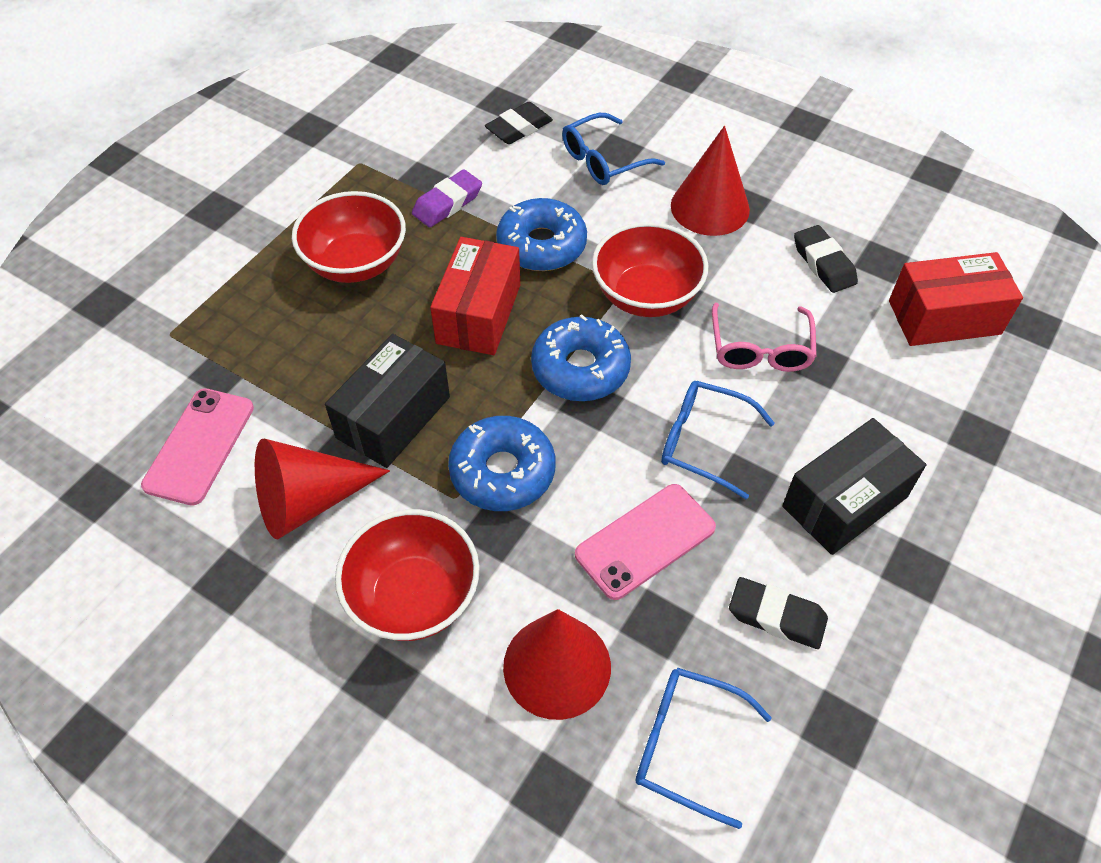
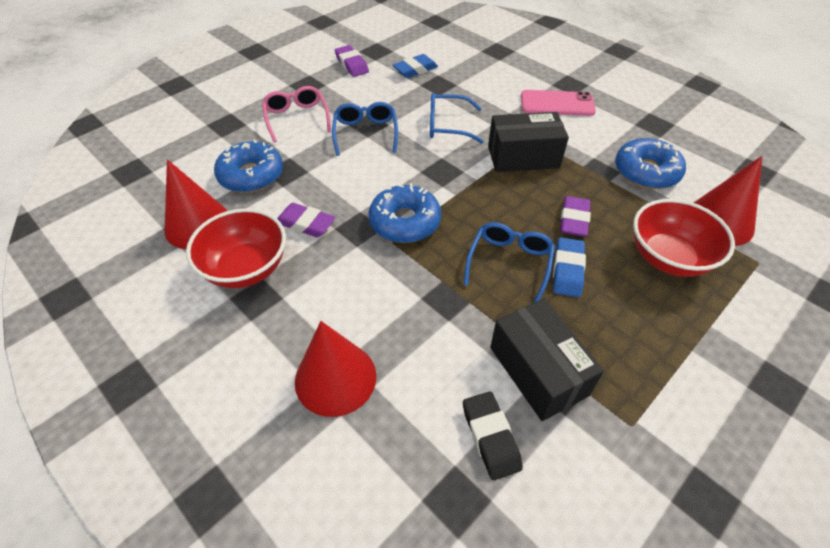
black eraser: 3 -> 1
blue eraser: 0 -> 2
pink phone: 2 -> 1
purple eraser: 1 -> 3
red bowl: 3 -> 2
red box: 2 -> 0

